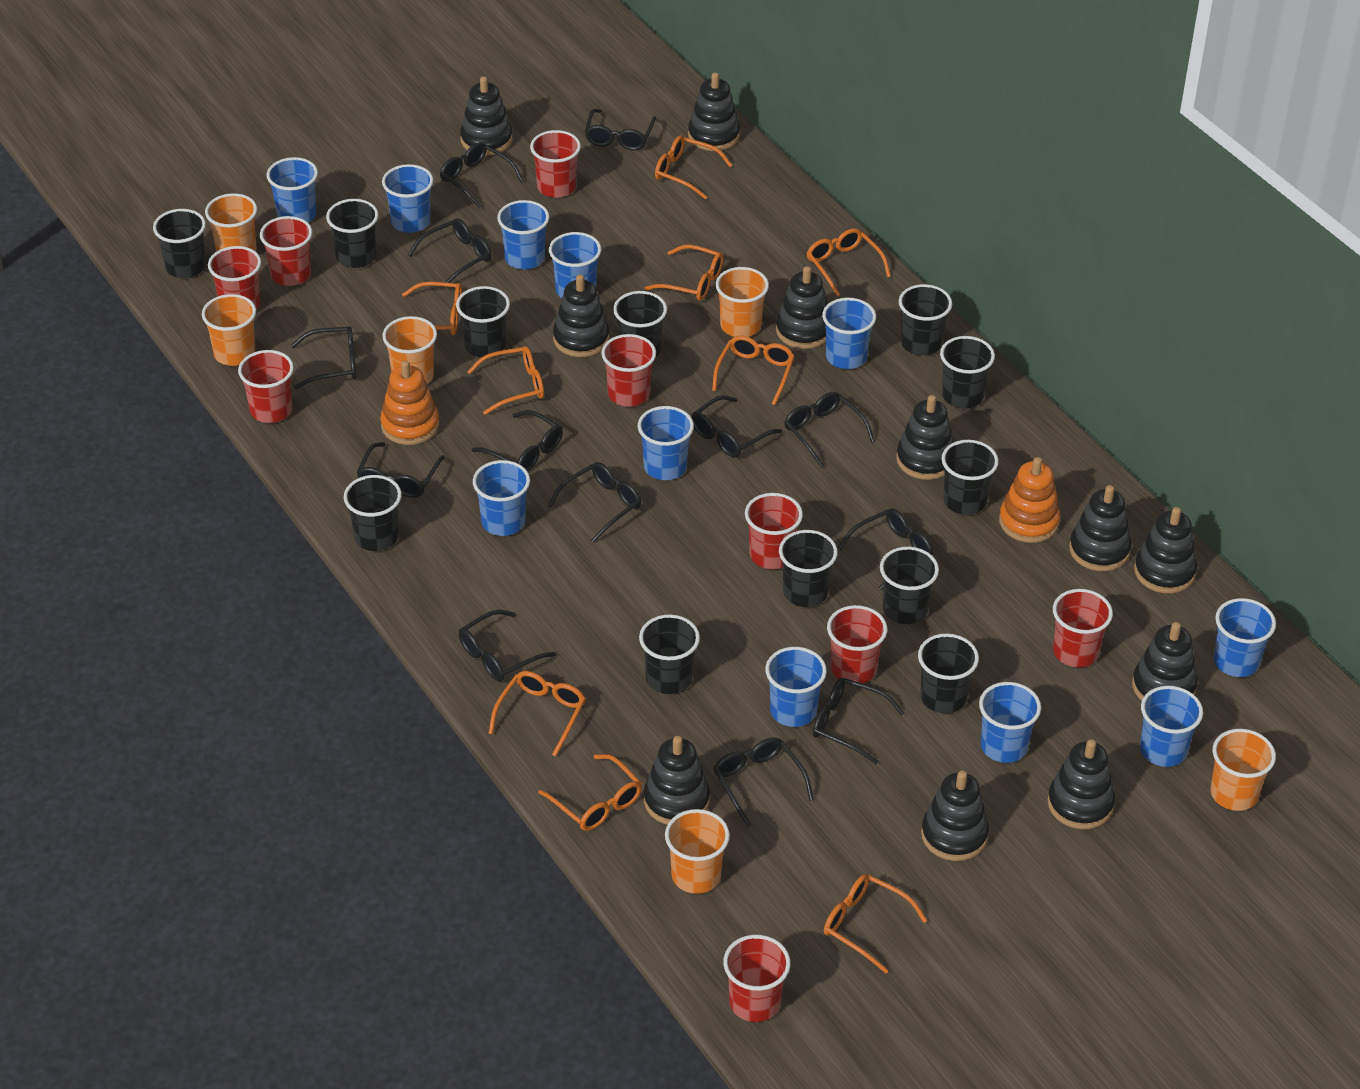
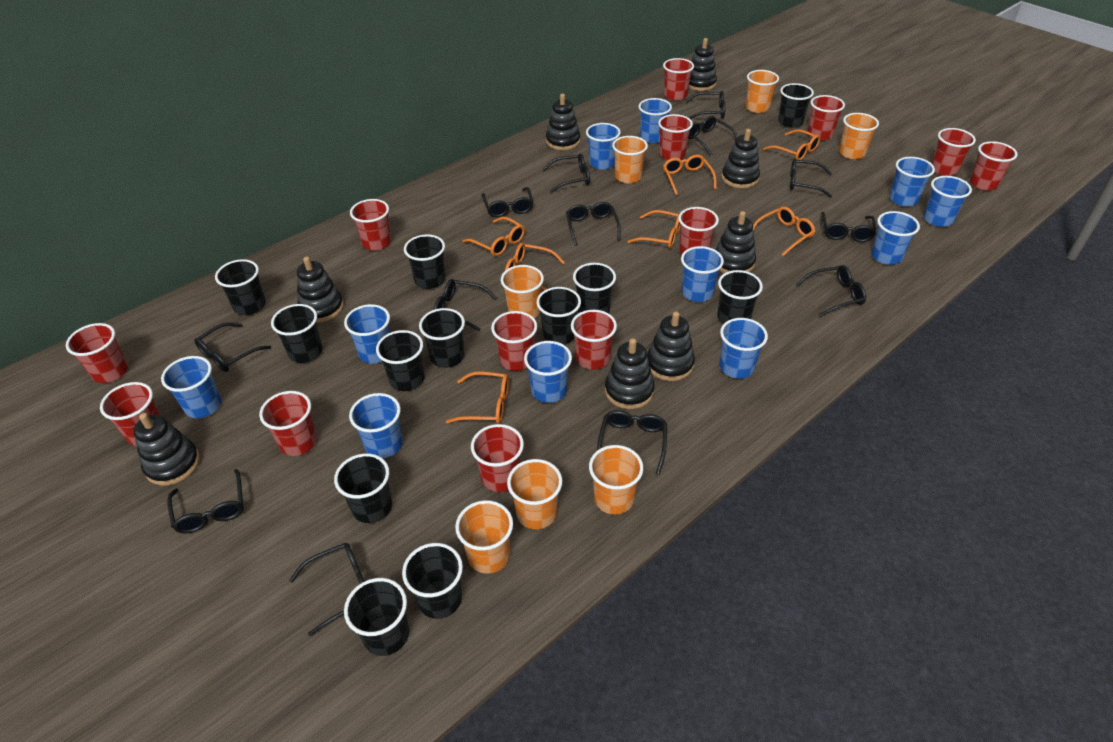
black stacking toy: 11 -> 8
orange cup: 6 -> 7
orange glasses: 9 -> 7
orange stacking toy: 2 -> 0
red cup: 9 -> 13

